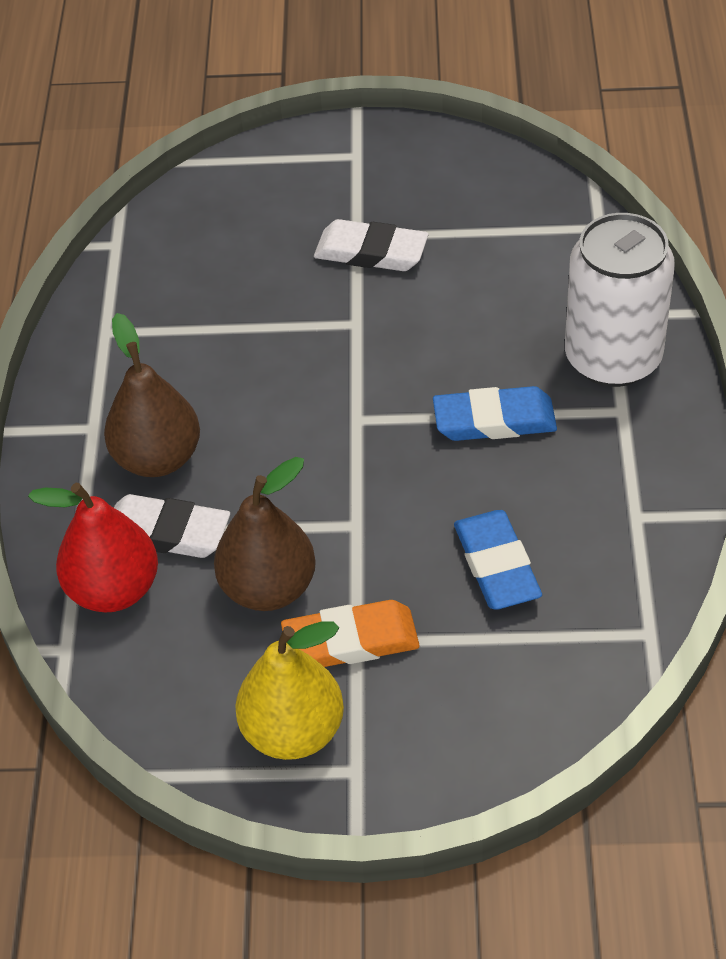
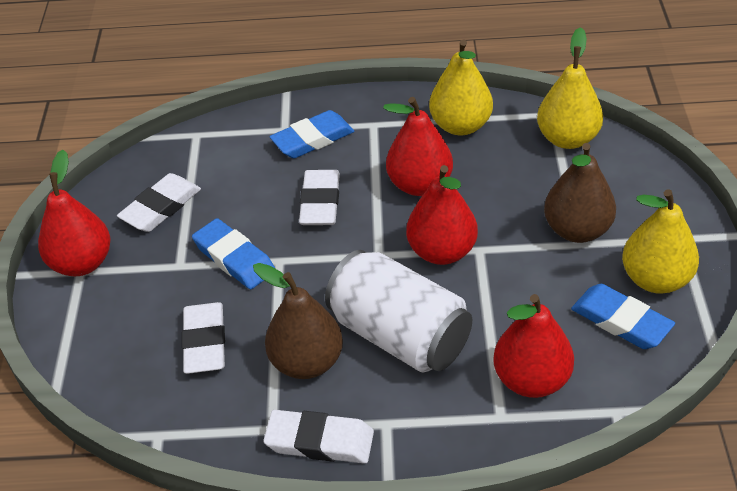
blue eraser: 2 -> 3
orange eraser: 1 -> 0
red pear: 1 -> 4
white eraser: 2 -> 4
yellow pear: 1 -> 3

